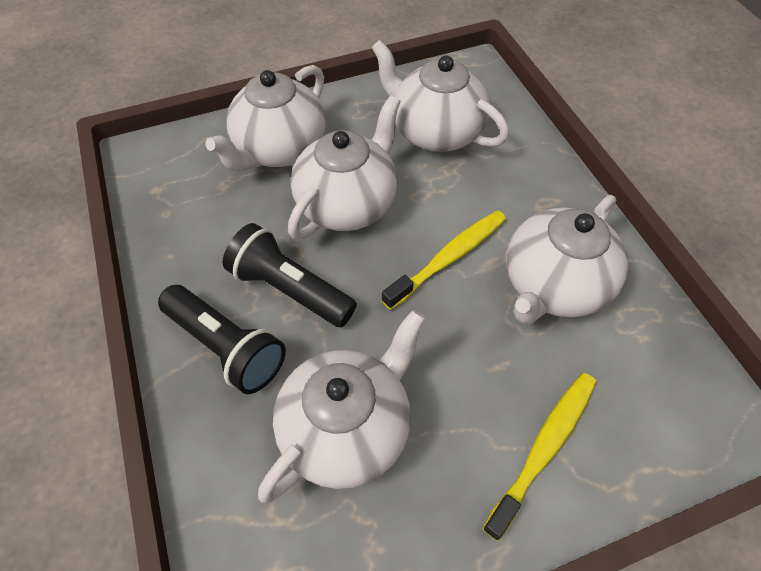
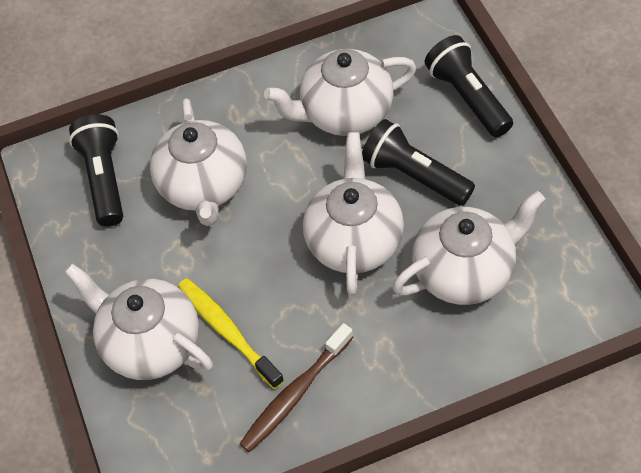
black flashlight: 2 -> 3
brown toothbrush: 0 -> 1
yellow toothbrush: 2 -> 1

